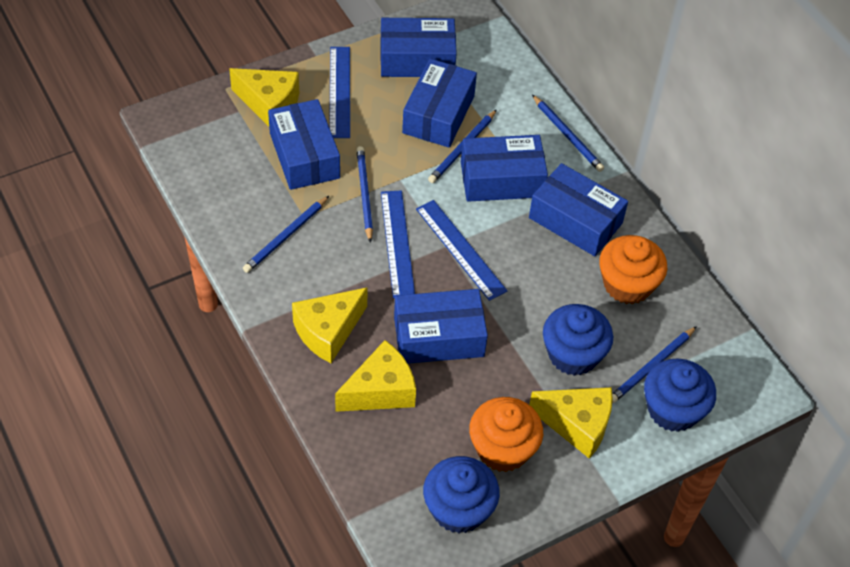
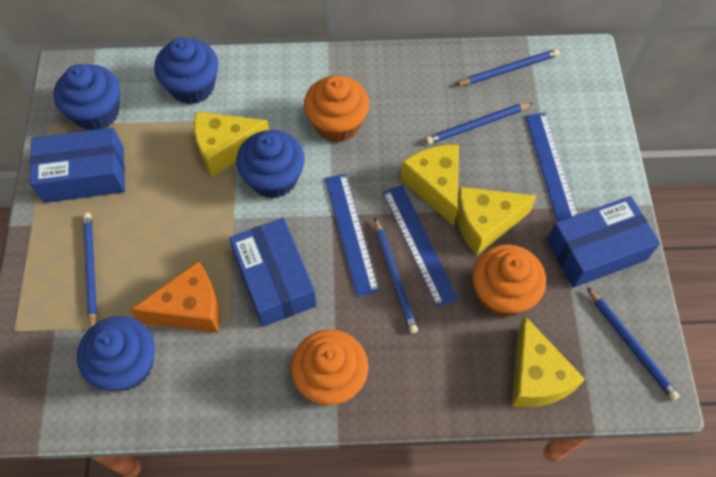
blue box: 6 -> 3
blue cupcake: 3 -> 4
orange cheese: 0 -> 1
orange cupcake: 2 -> 3

